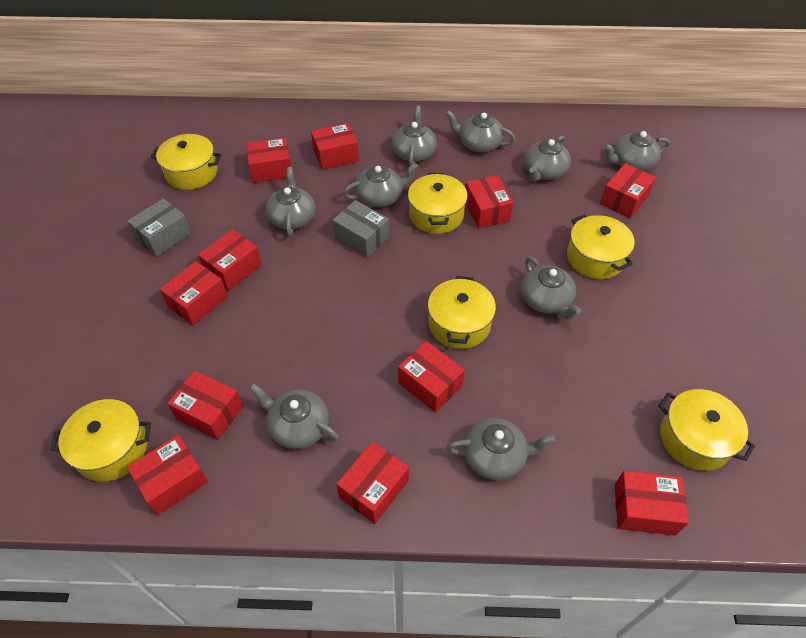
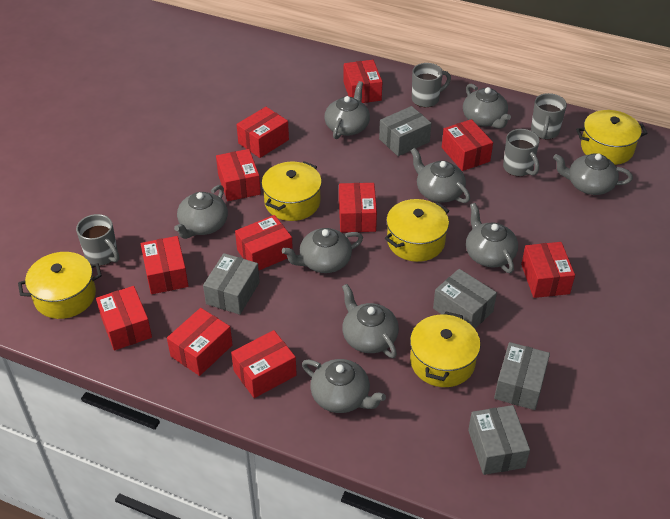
grey box: 2 -> 5
grey mug: 0 -> 4
yellow pot: 6 -> 5

